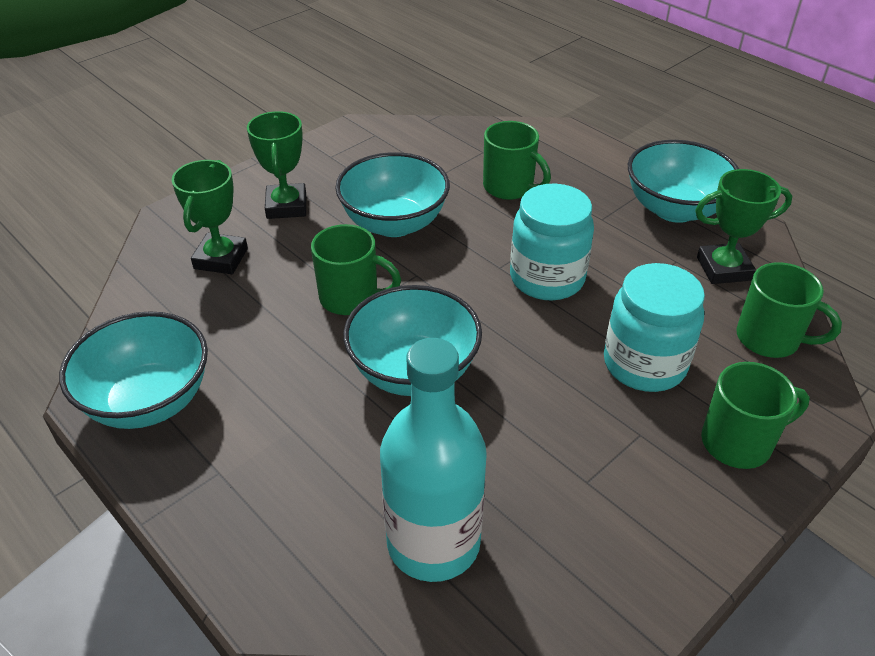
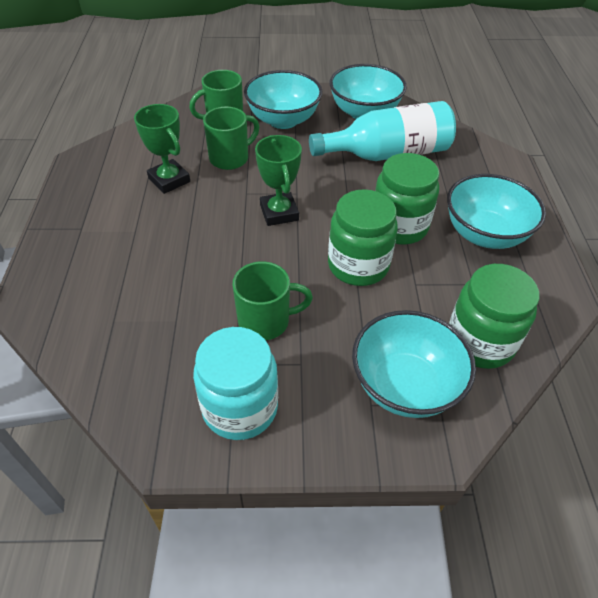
green jar: 0 -> 3
green mug: 4 -> 3
green trophy: 3 -> 2
turquoise jar: 2 -> 1

